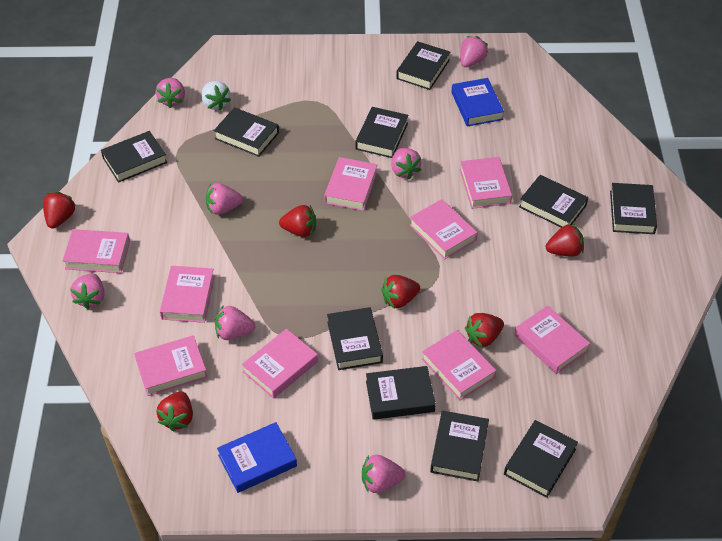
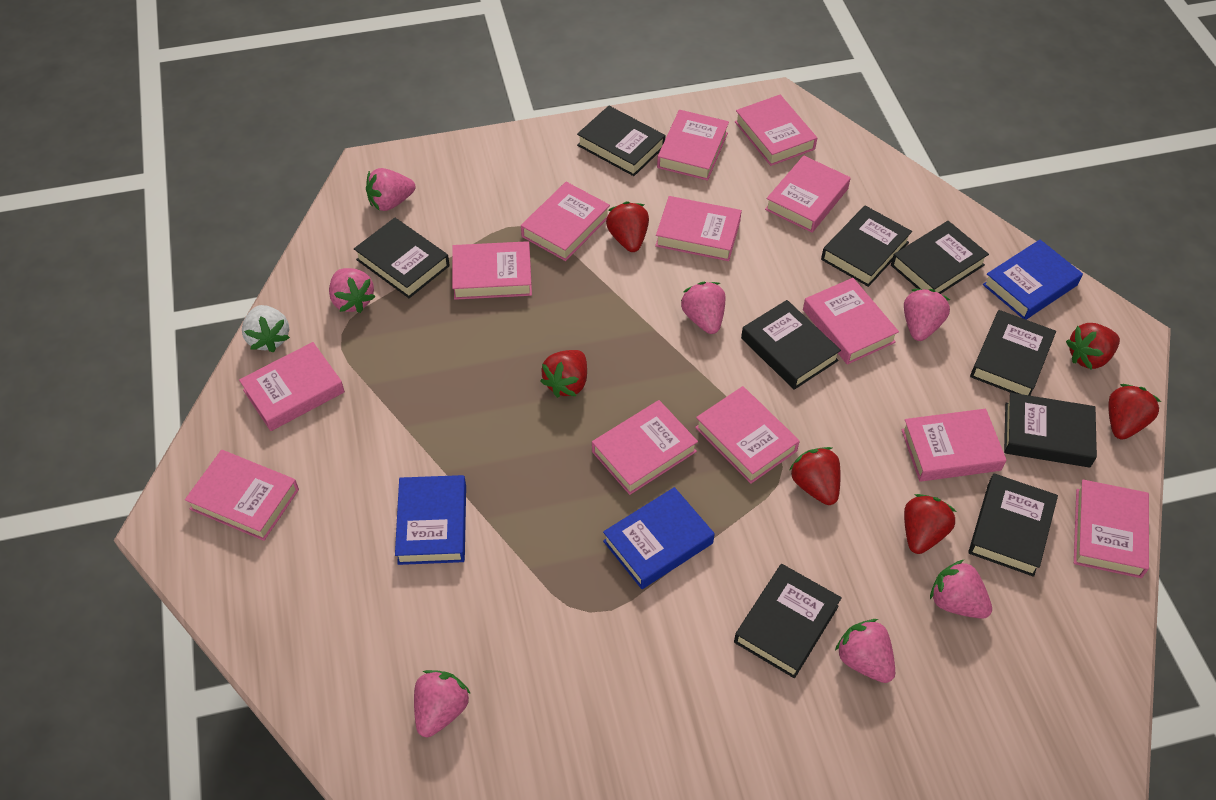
black book: 10 -> 9
blue book: 2 -> 3
pink book: 9 -> 13

